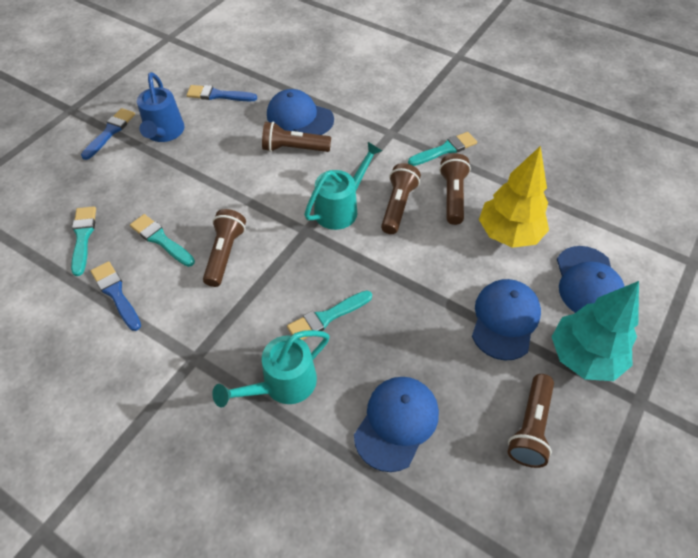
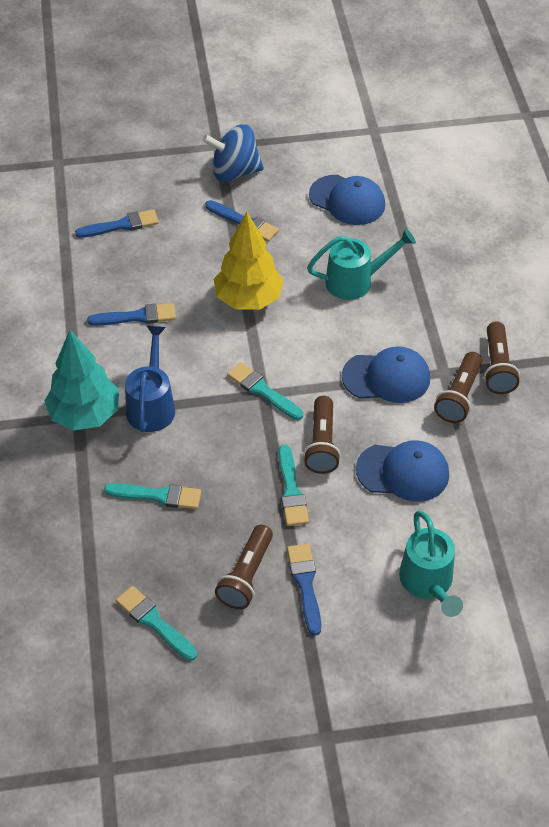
blue brush: 3 -> 4
blue cap: 4 -> 3
blue spinning top: 0 -> 1
brown flashlight: 5 -> 4

